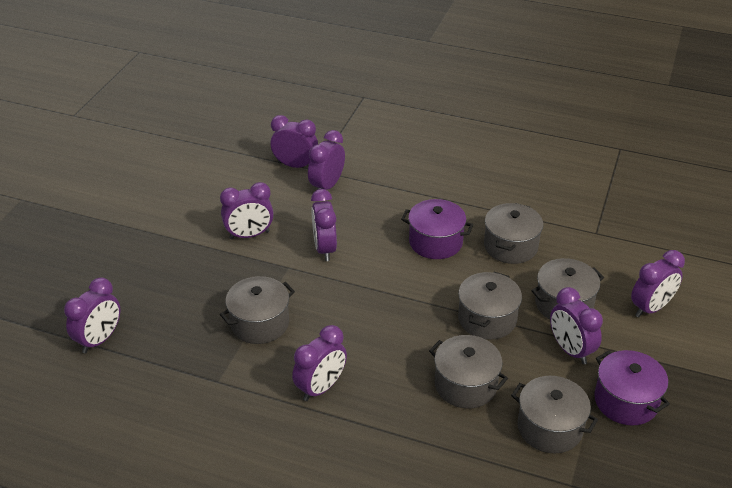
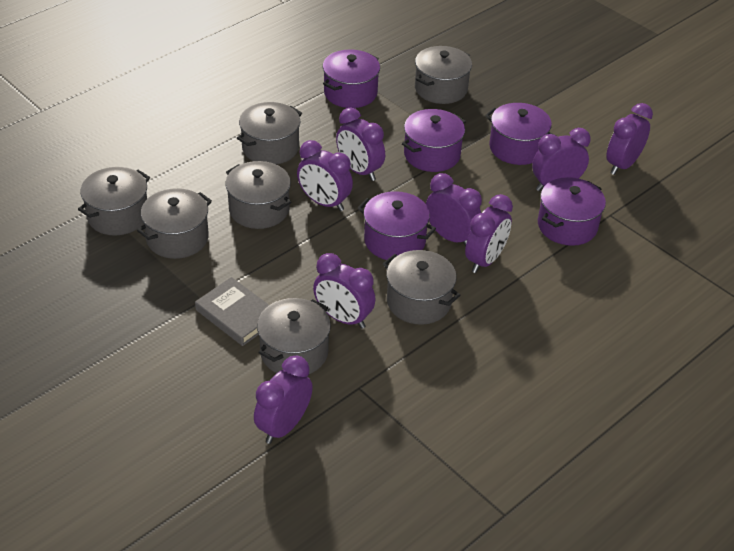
grey book: 0 -> 1
grey pot: 6 -> 7
purple pot: 2 -> 5

